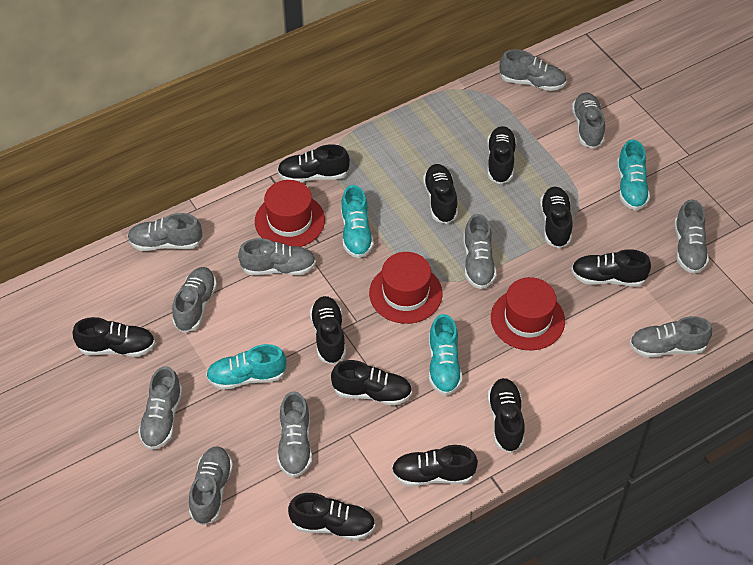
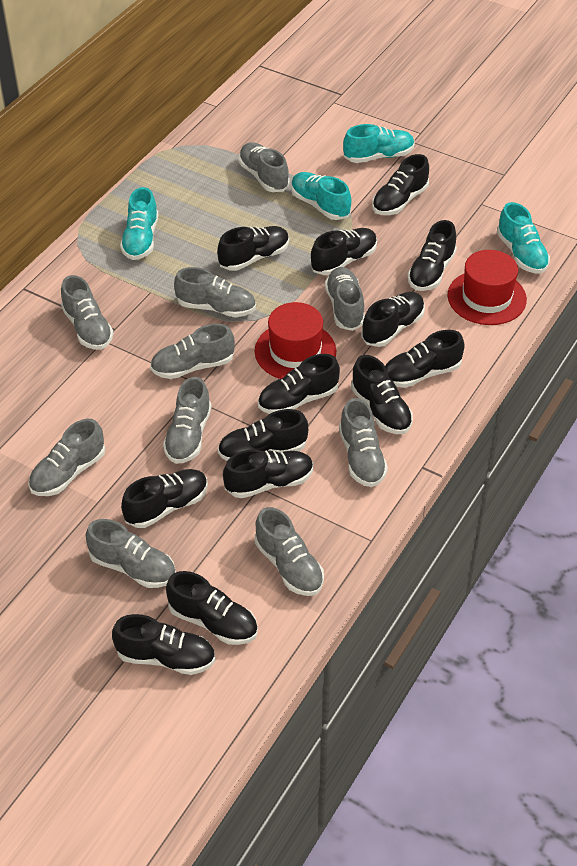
black shoe: 11 -> 13
grey shoe: 11 -> 10
red hat: 3 -> 2

